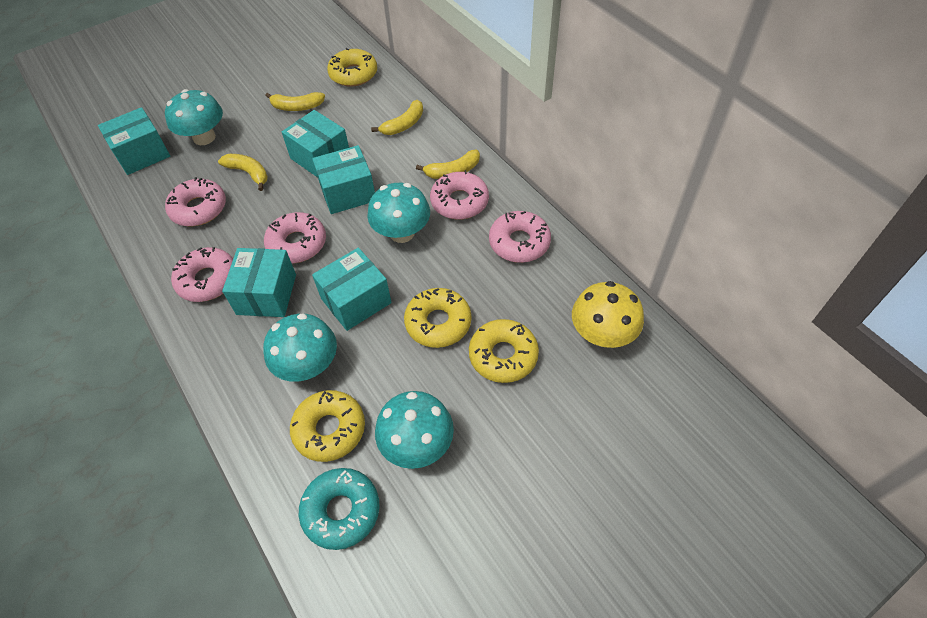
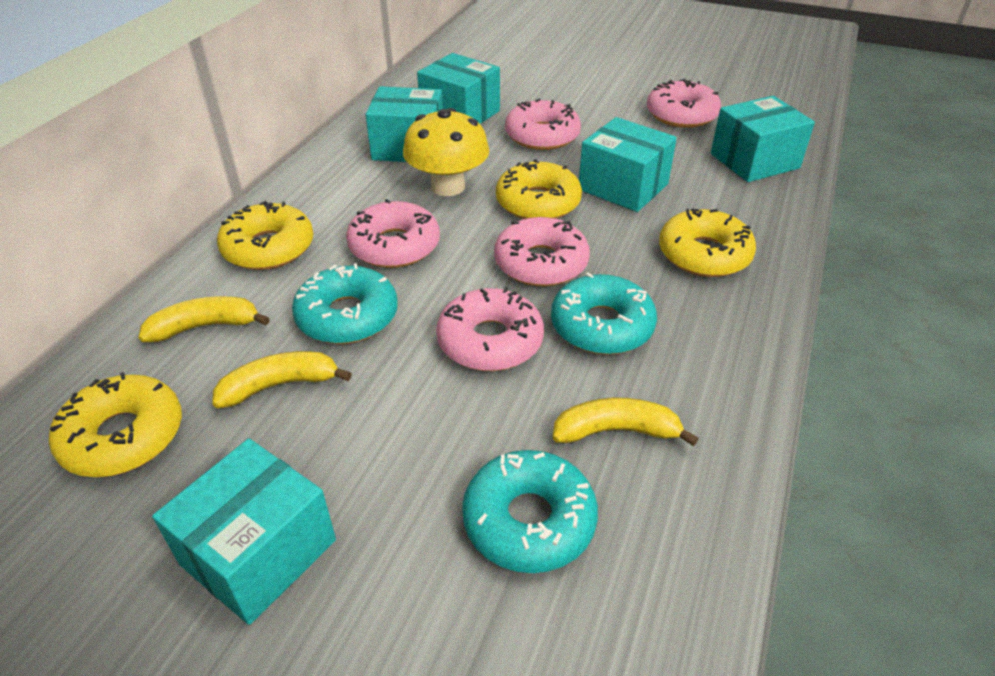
turquoise donut: 1 -> 3
turquoise mushroom: 4 -> 0
yellow banana: 4 -> 3

